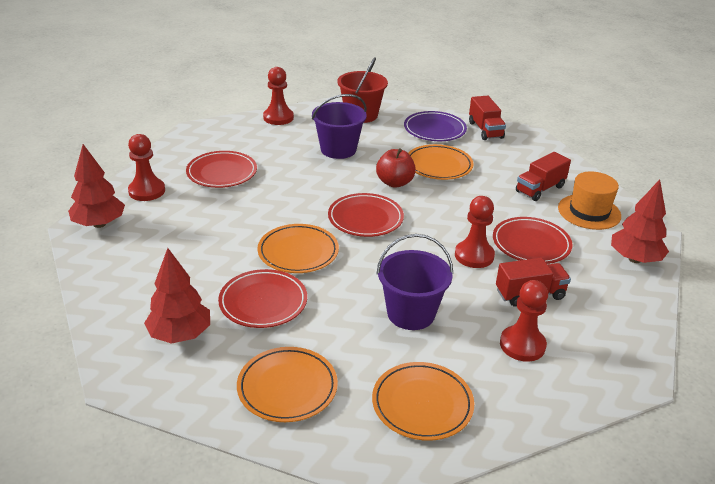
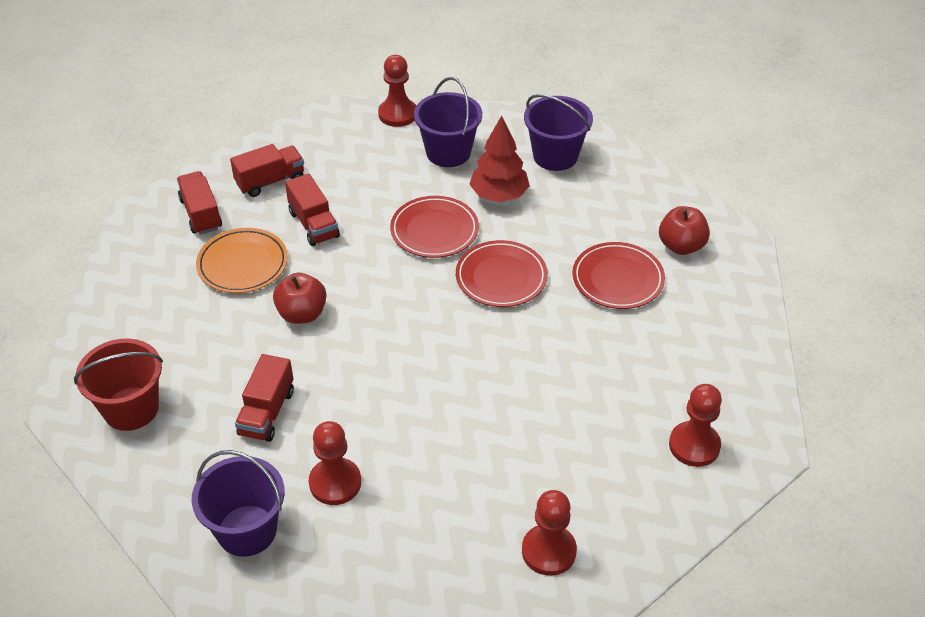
orange hat: 1 -> 0
orange plate: 4 -> 1
purple bucket: 2 -> 3
purple plate: 1 -> 0
red apple: 1 -> 2
red plate: 4 -> 3
red tree: 3 -> 1
red truck: 3 -> 4

